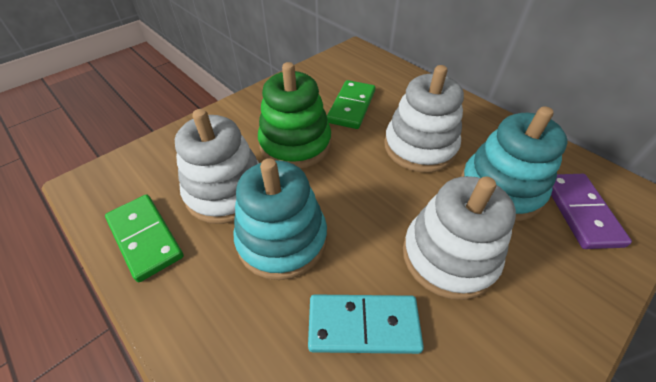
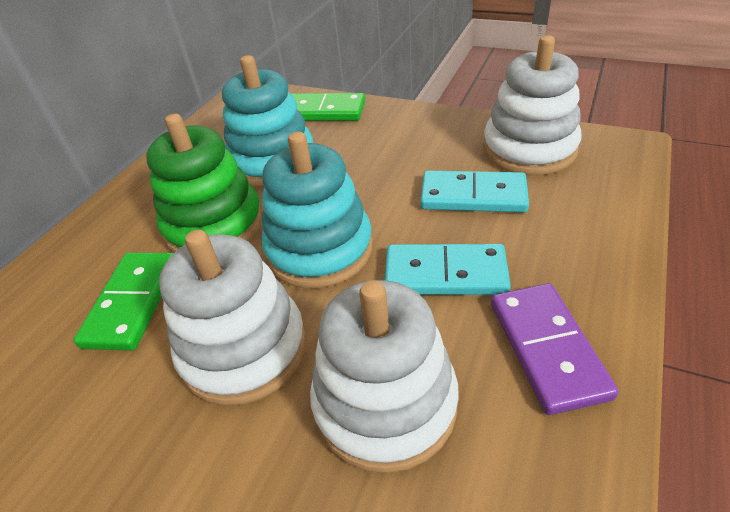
turquoise domino: 1 -> 2

